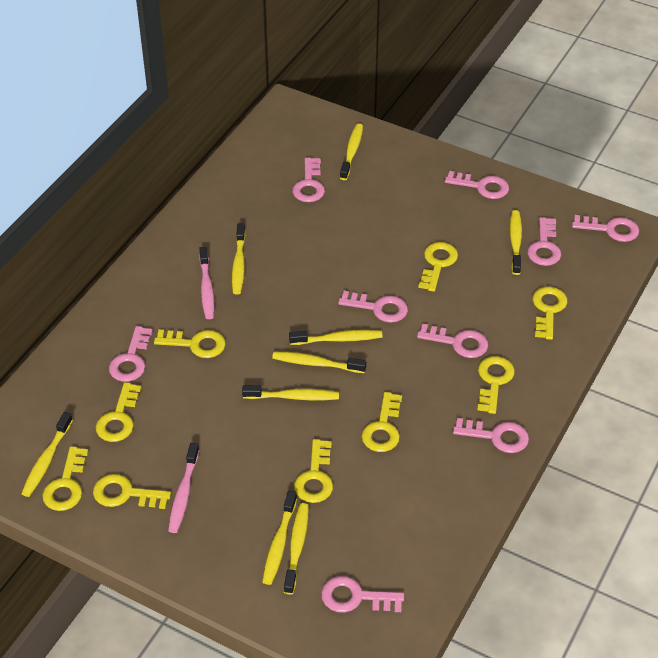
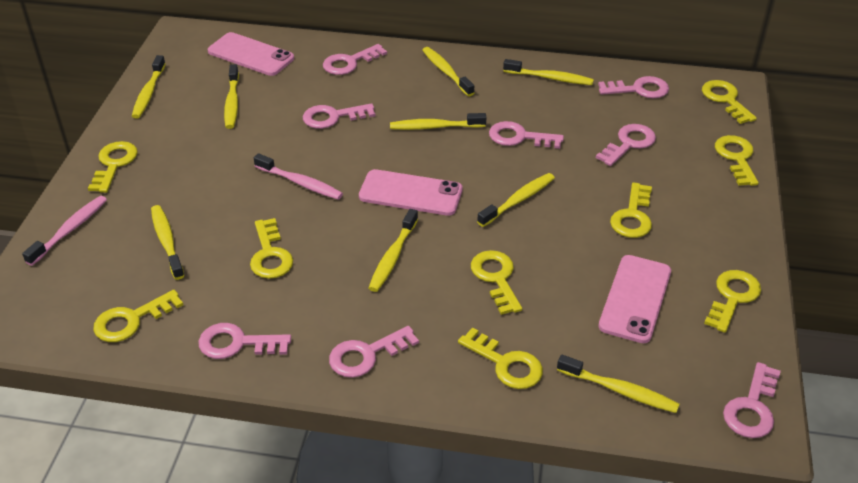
pink key: 9 -> 8
pink phone: 0 -> 3

